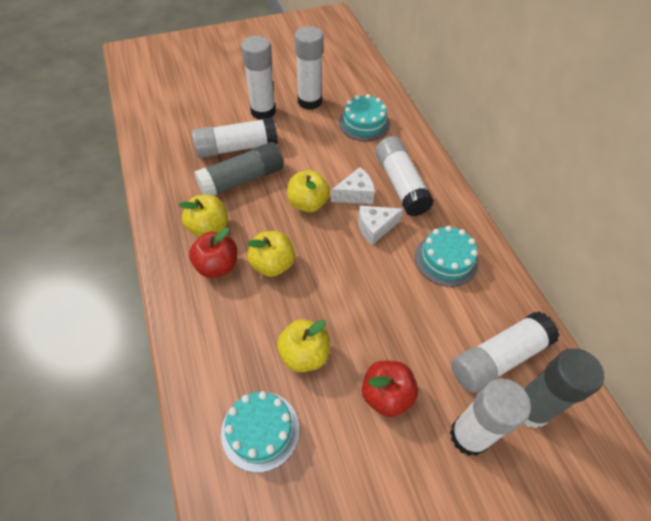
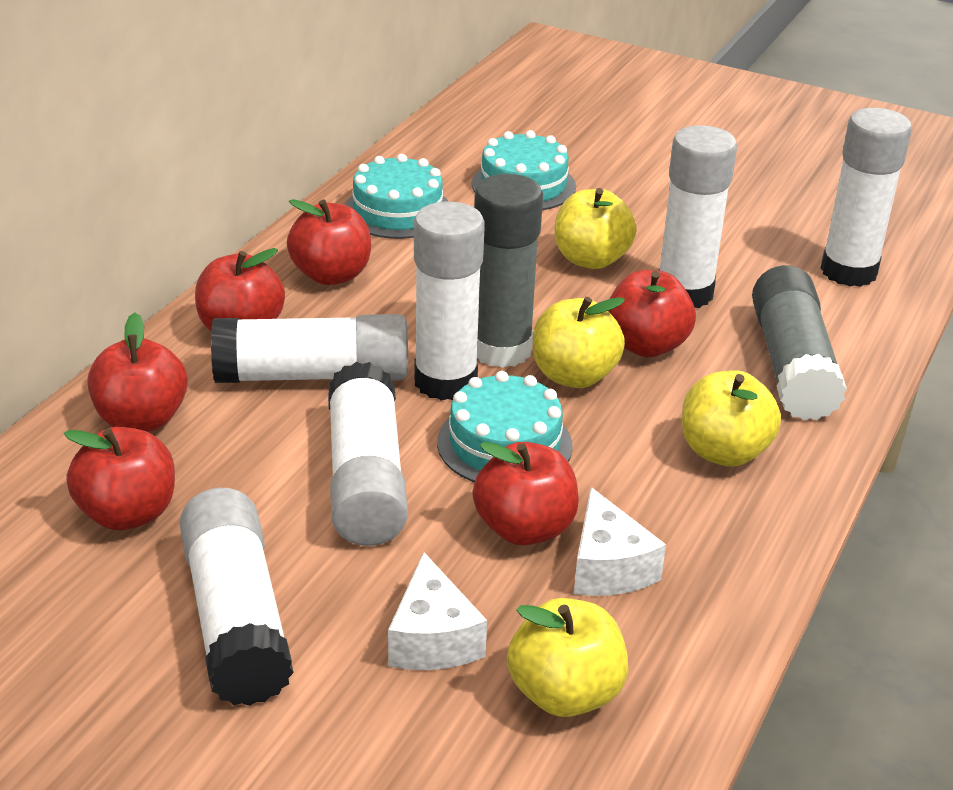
red apple: 2 -> 6

